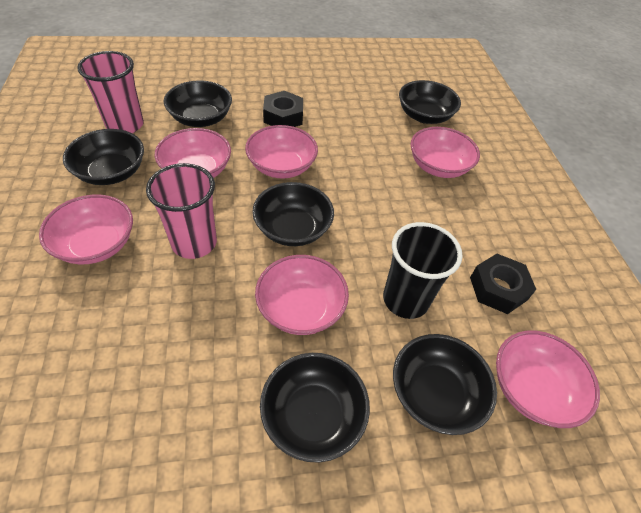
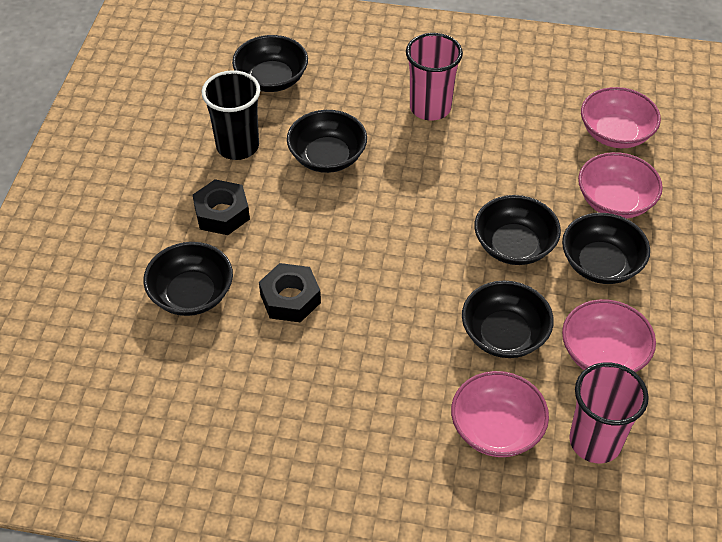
pink bowl: 6 -> 4

